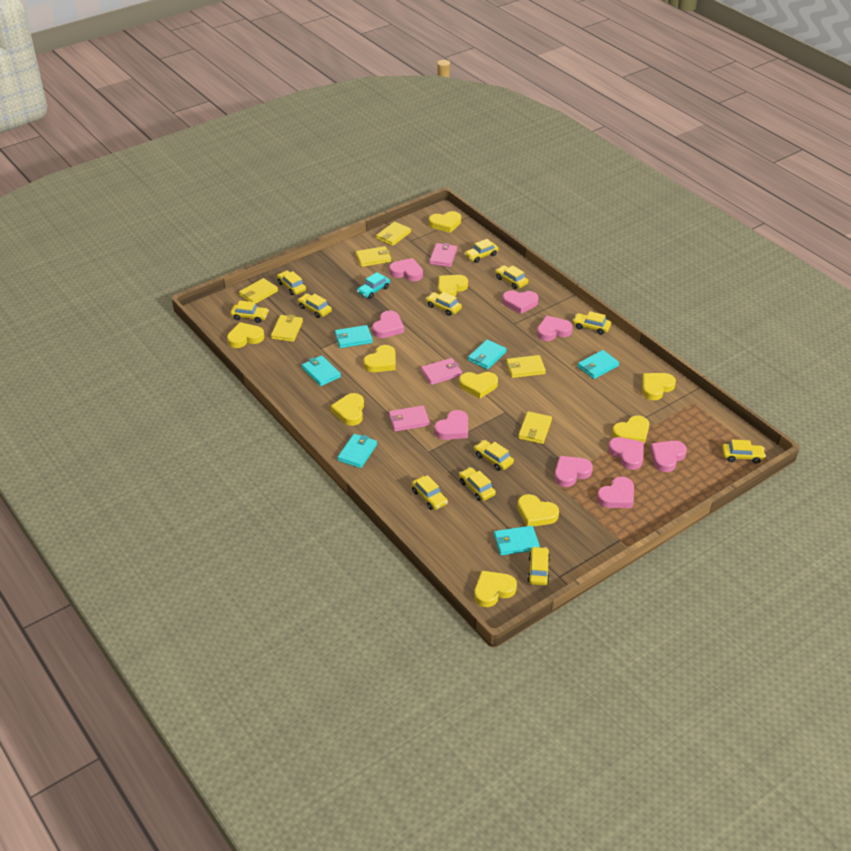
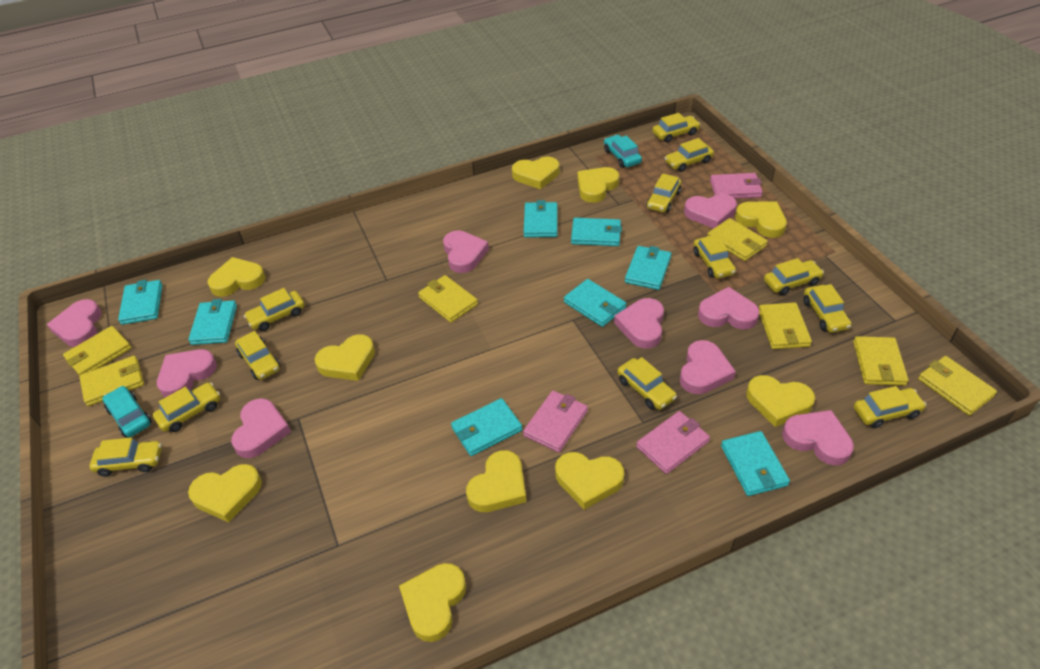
turquoise car: 1 -> 2
turquoise wallet: 6 -> 8
yellow wallet: 6 -> 7

